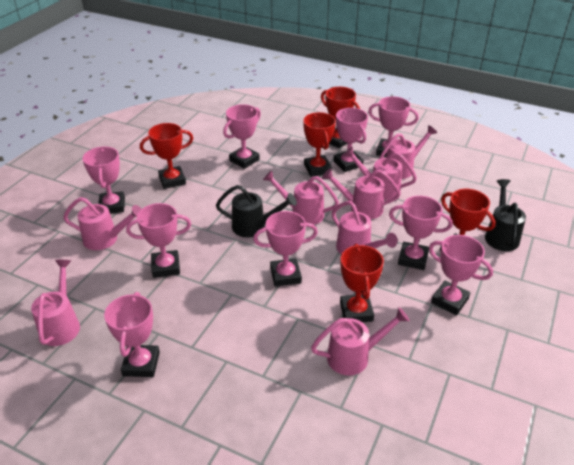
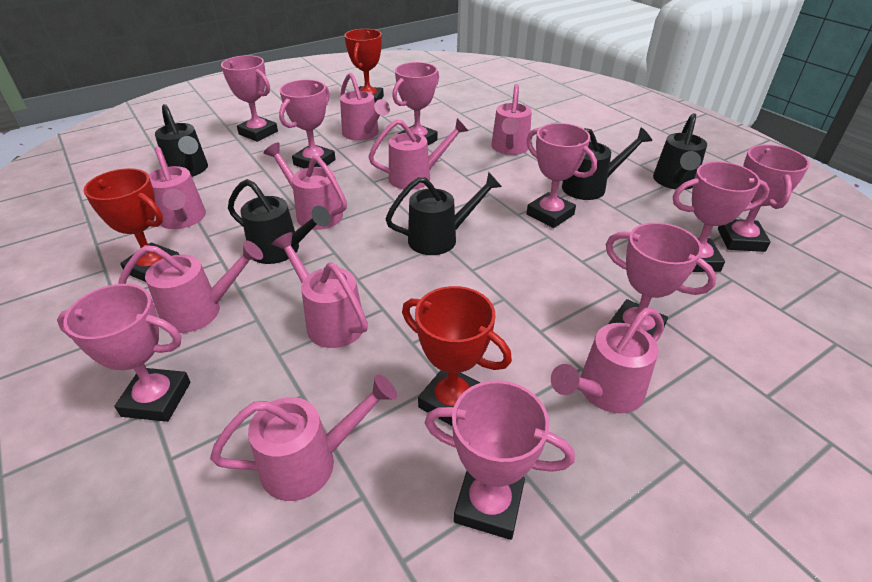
black watering can: 2 -> 5
pink watering can: 8 -> 9
red trophy: 5 -> 3

